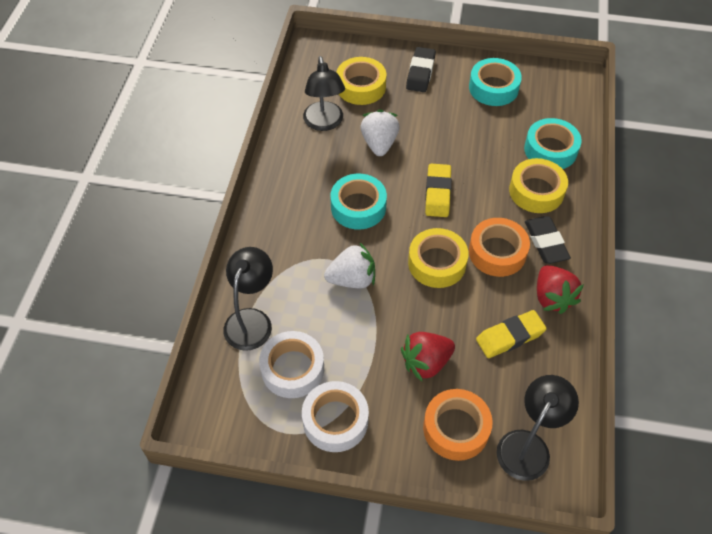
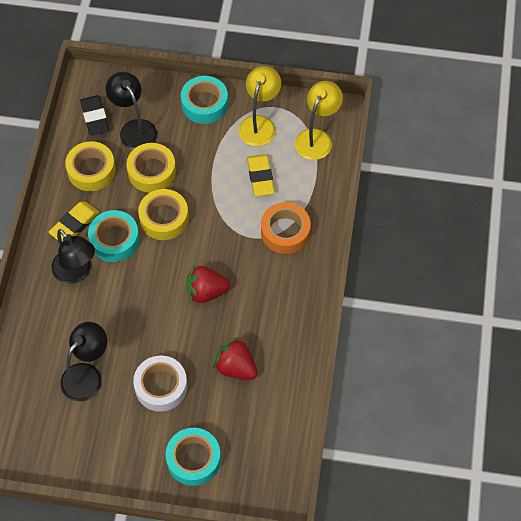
black eraser: 2 -> 1
orange tape: 2 -> 1
white strawberry: 2 -> 0
white tape: 2 -> 1
yellow lamp: 0 -> 2

